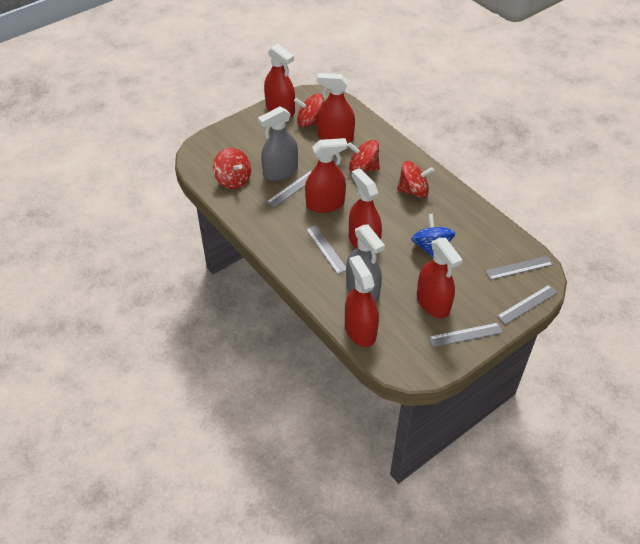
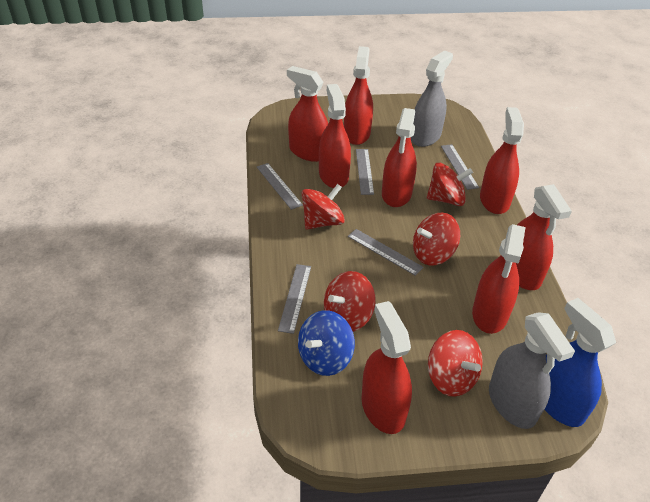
blue spray bottle: 0 -> 1
red spinning top: 4 -> 5
red spray bottle: 6 -> 8

